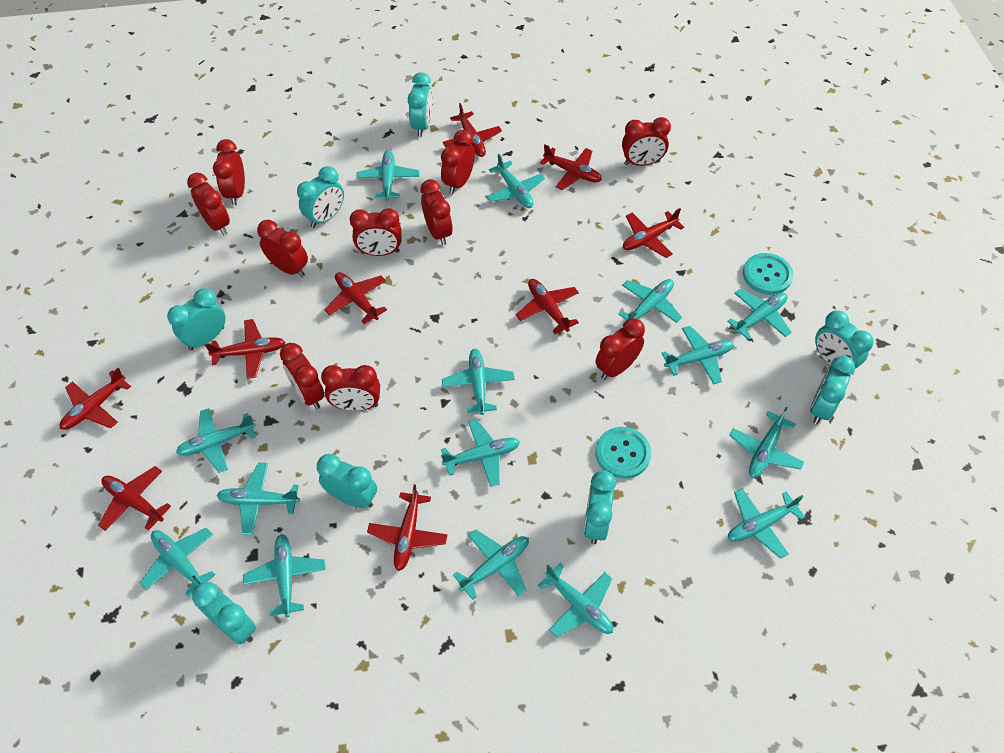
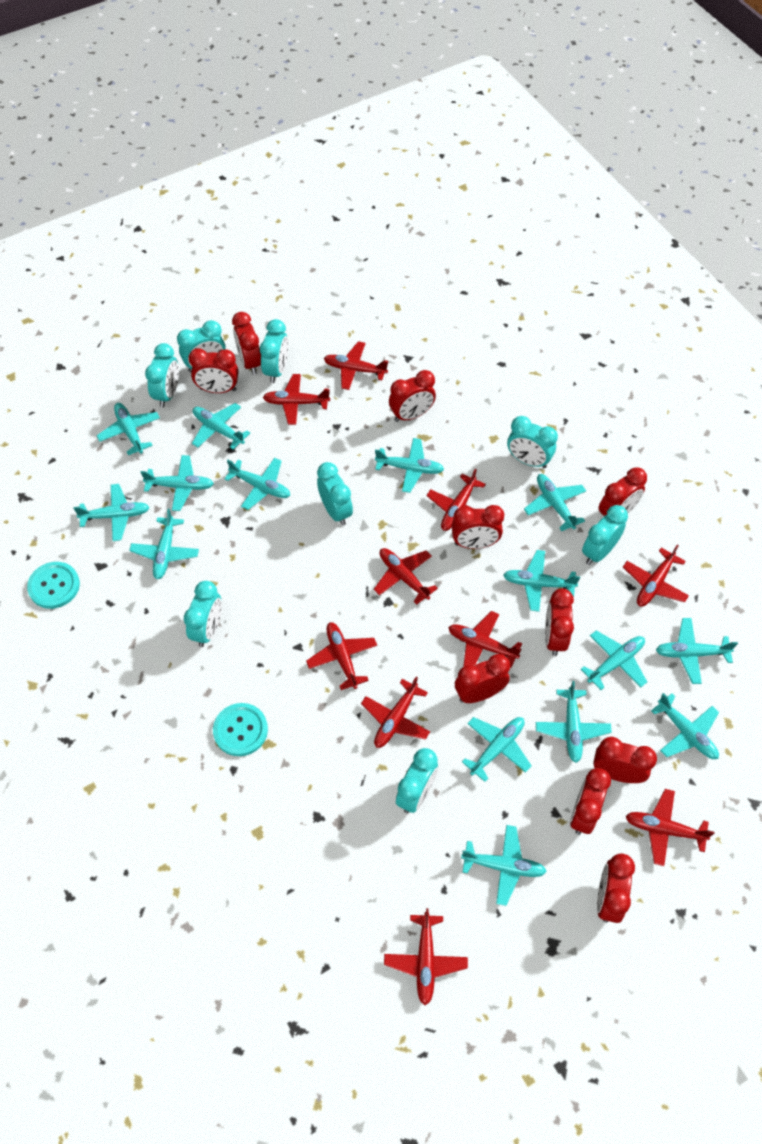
red plane: 9 -> 10

